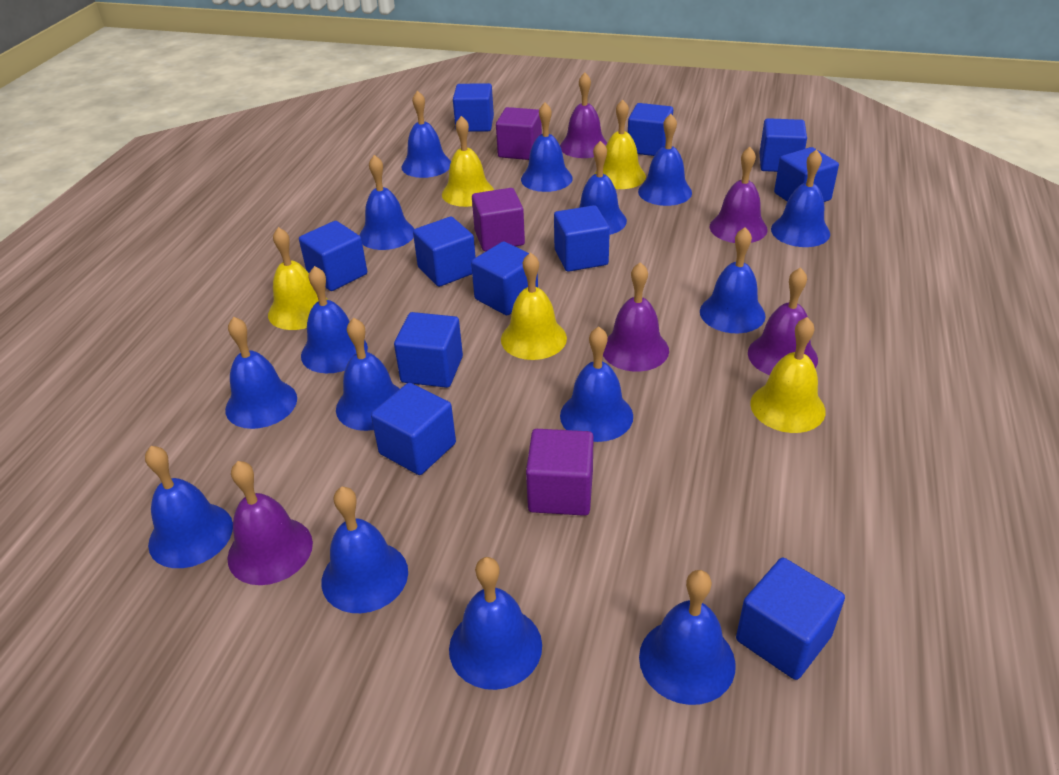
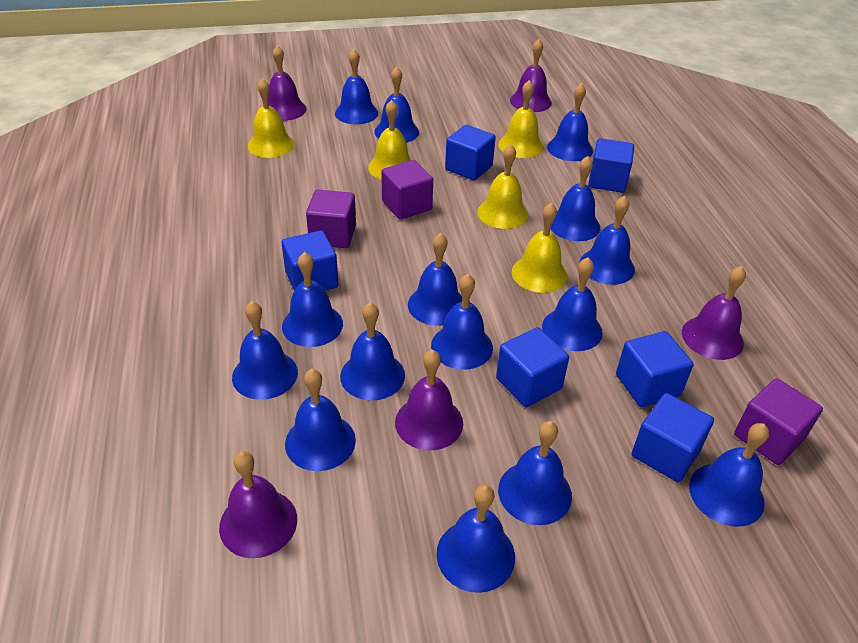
blue cube: 11 -> 6

